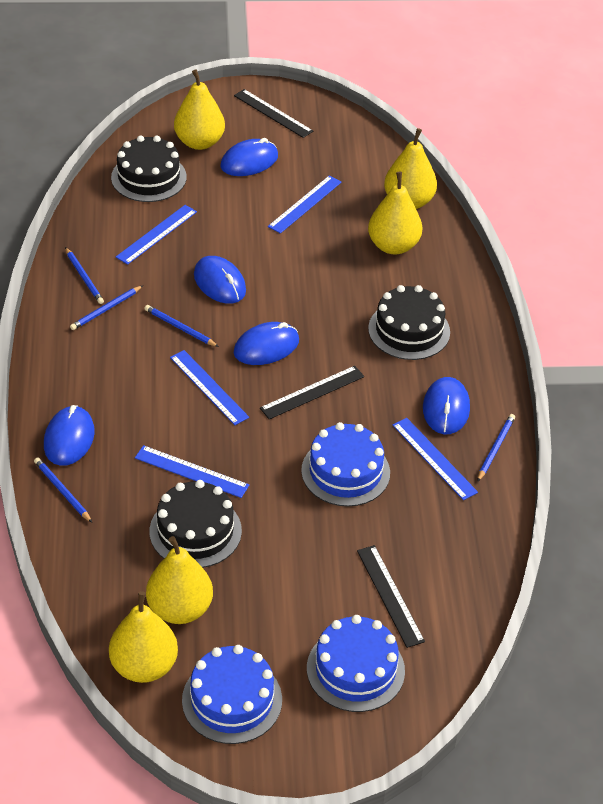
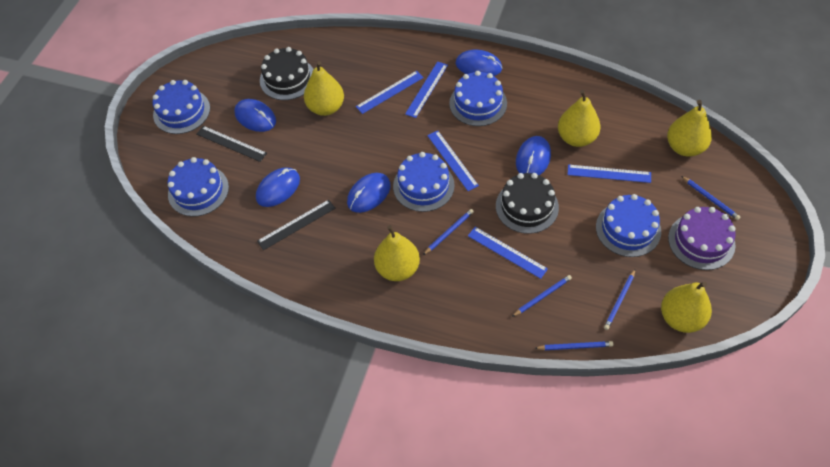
black cake: 3 -> 2
black ruler: 3 -> 2
blue cake: 3 -> 5
purple cake: 0 -> 1

